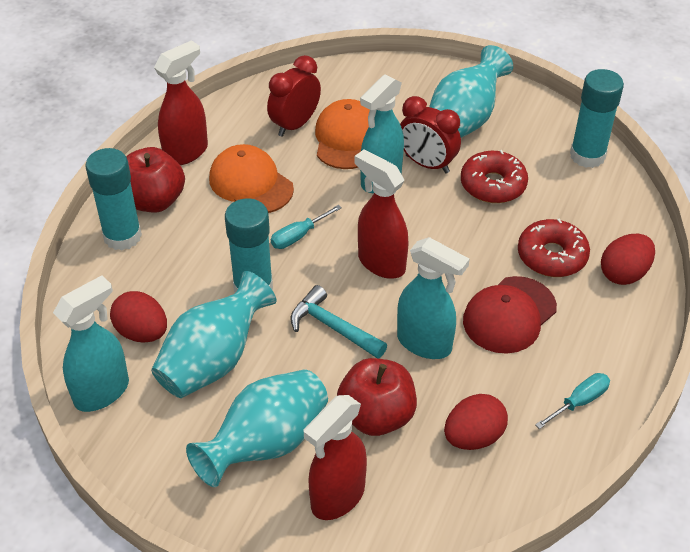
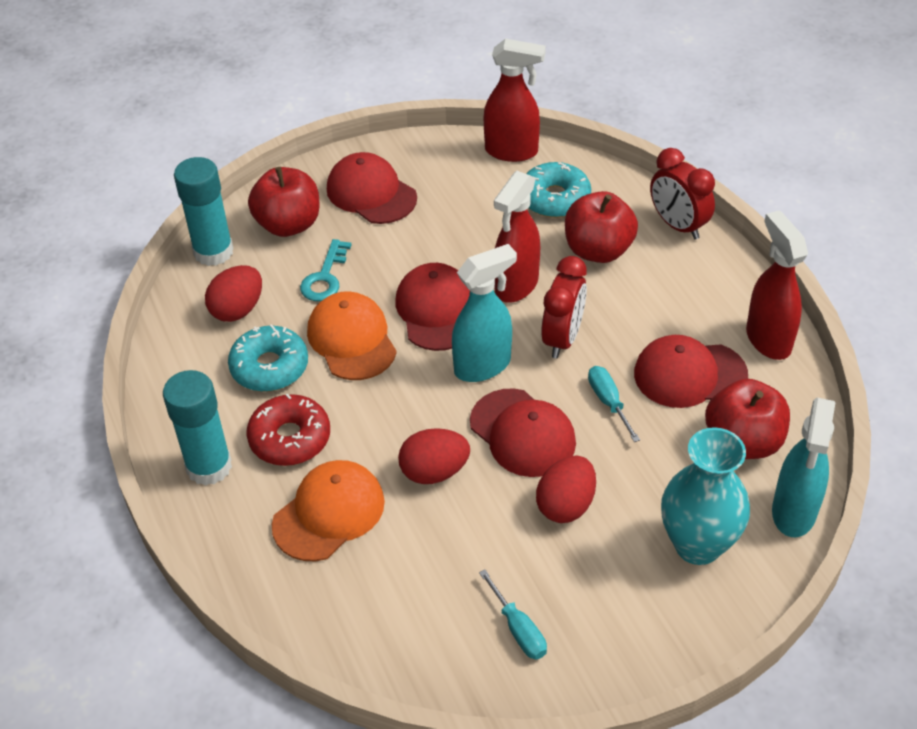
red apple: 2 -> 3
red cap: 1 -> 4
red donut: 2 -> 1
turquoise donut: 0 -> 2
turquoise glue stick: 3 -> 2
turquoise hammer: 1 -> 0
turquoise key: 0 -> 1
turquoise spray bottle: 3 -> 2
turquoise vase: 3 -> 1

